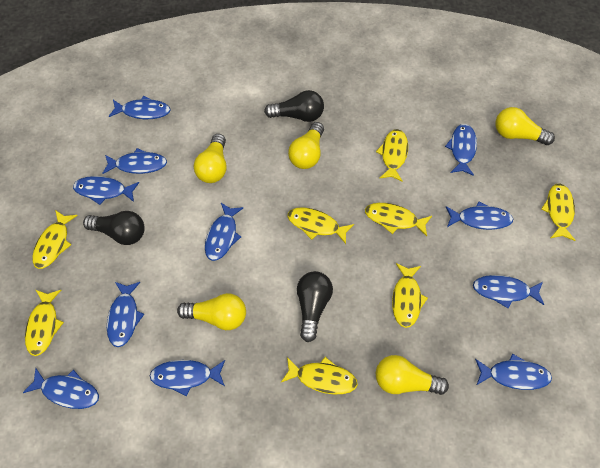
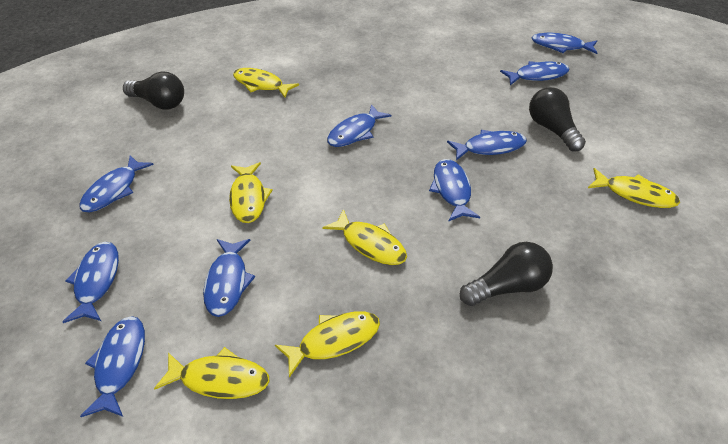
blue fish: 11 -> 9
yellow fish: 8 -> 6
yellow light bulb: 5 -> 0

